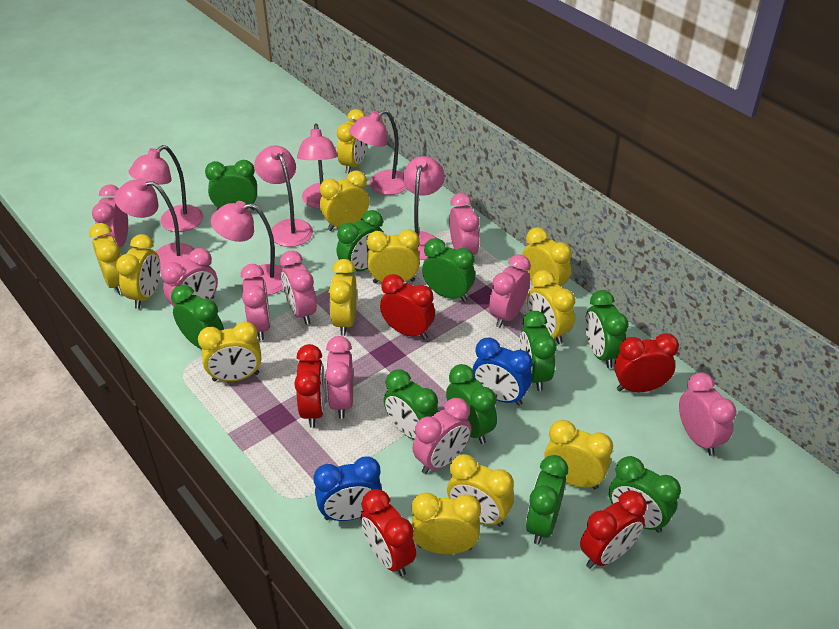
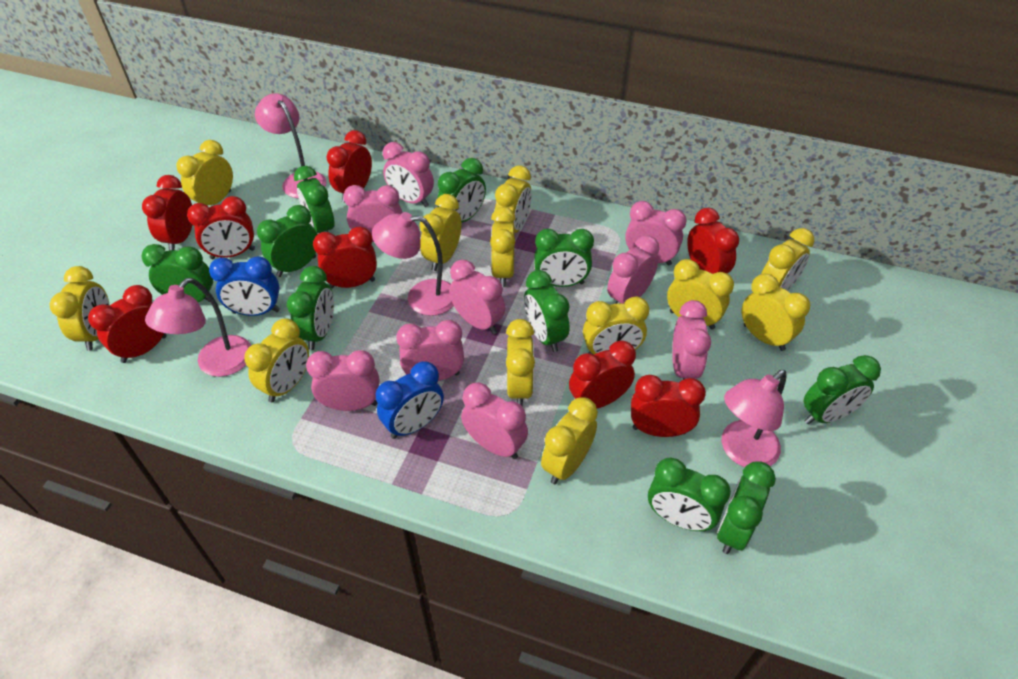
pink lamp: 7 -> 4
red clock: 5 -> 8

